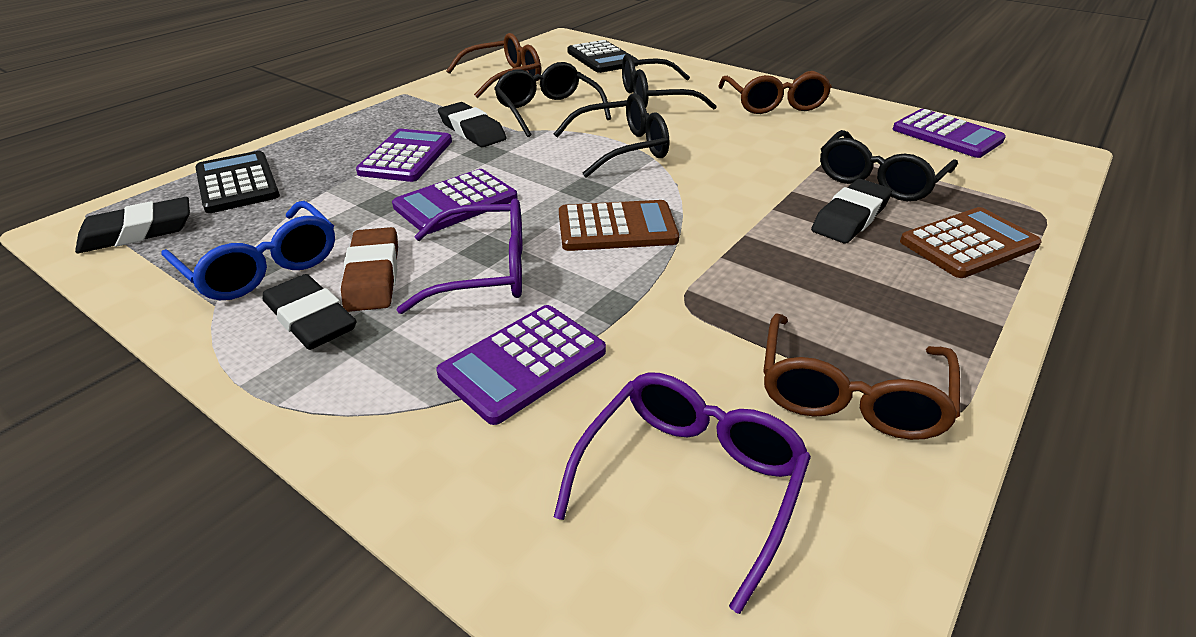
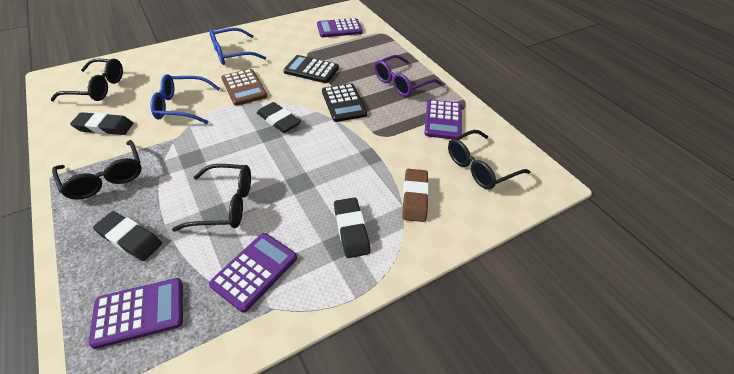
blue glasses: 1 -> 2
brown calculator: 2 -> 1
brown glasses: 3 -> 0
purple glasses: 2 -> 1

